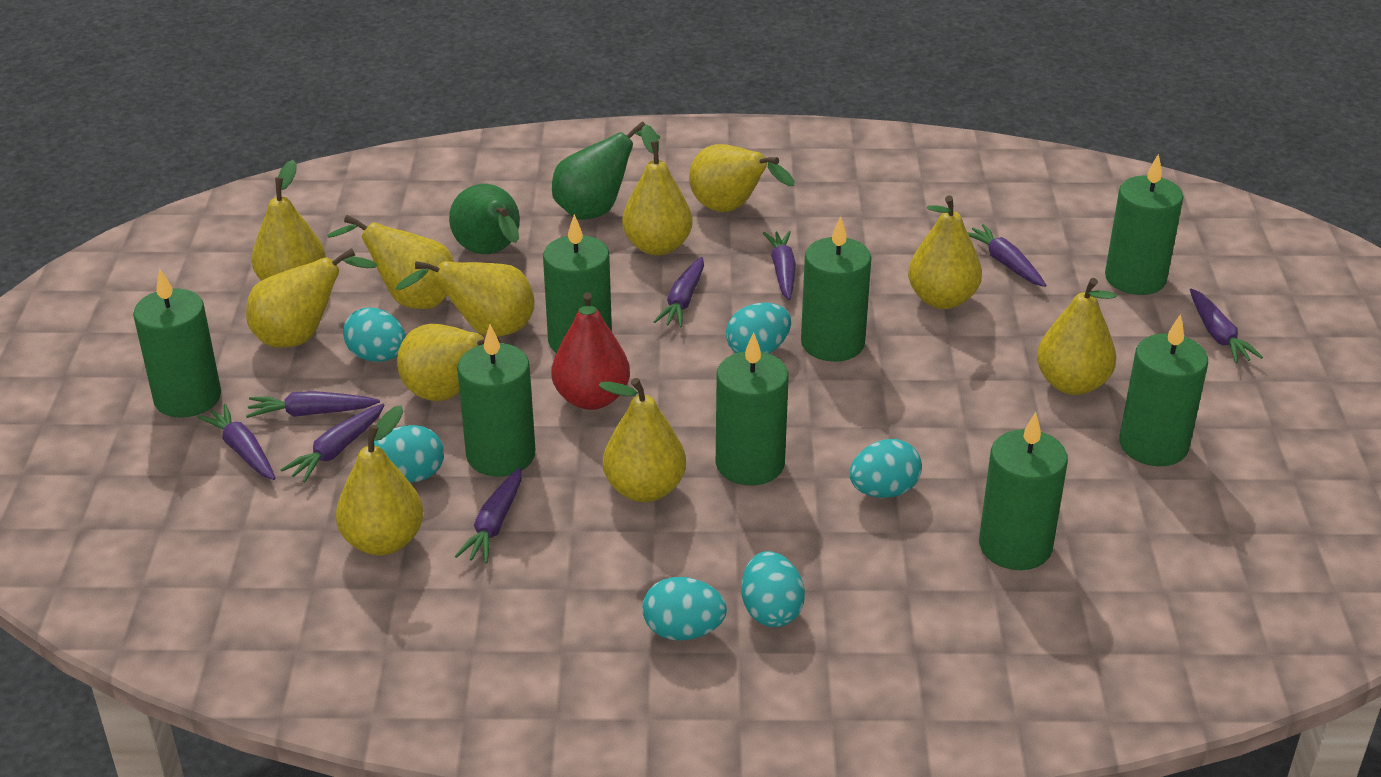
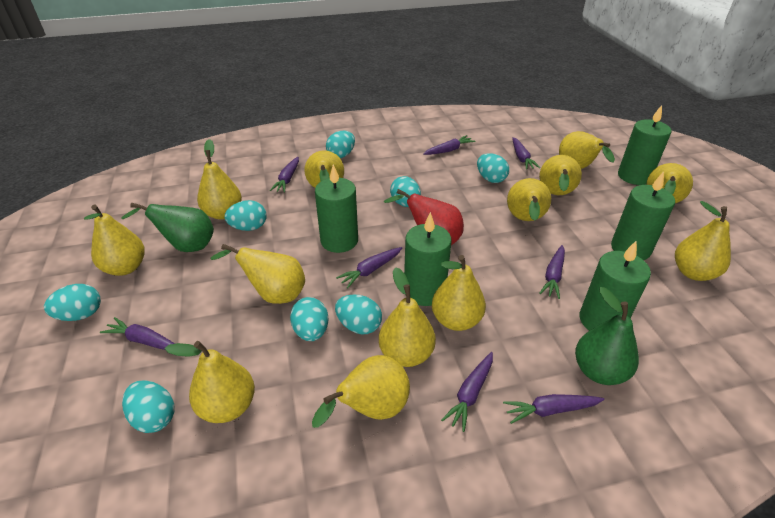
green candle: 8 -> 5
turquoise egg: 6 -> 8
yellow pear: 11 -> 13

